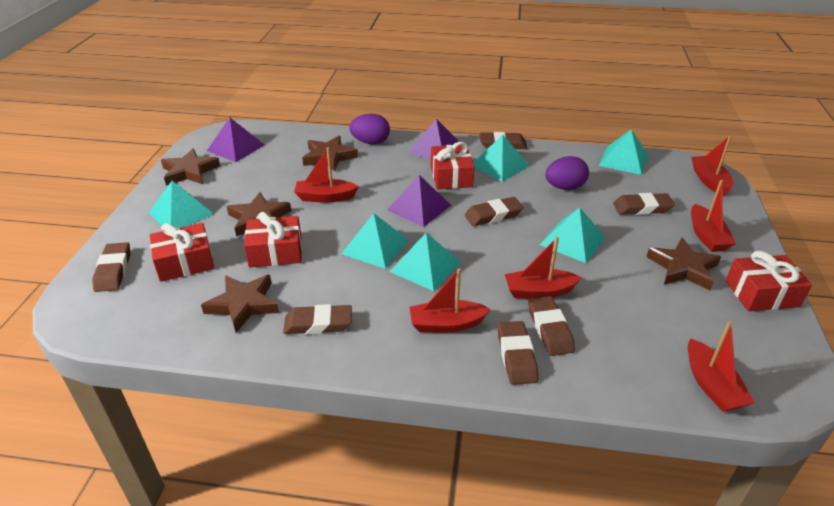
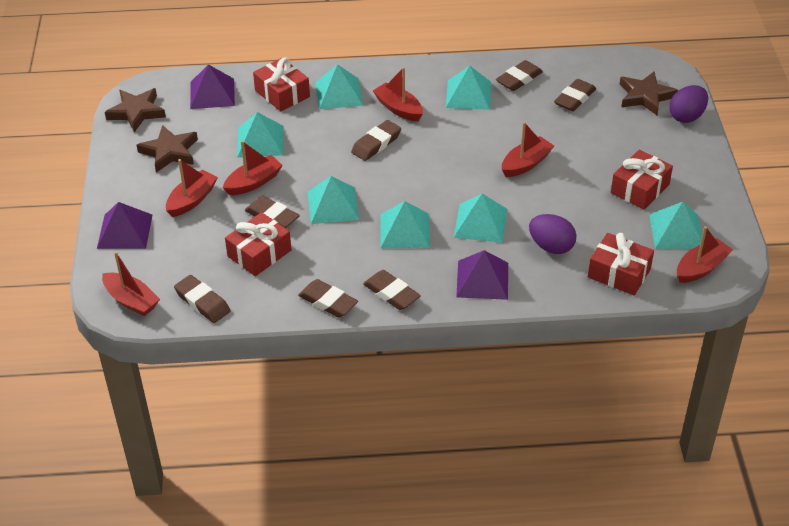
brown star: 5 -> 3
turquoise pyramid: 6 -> 7

